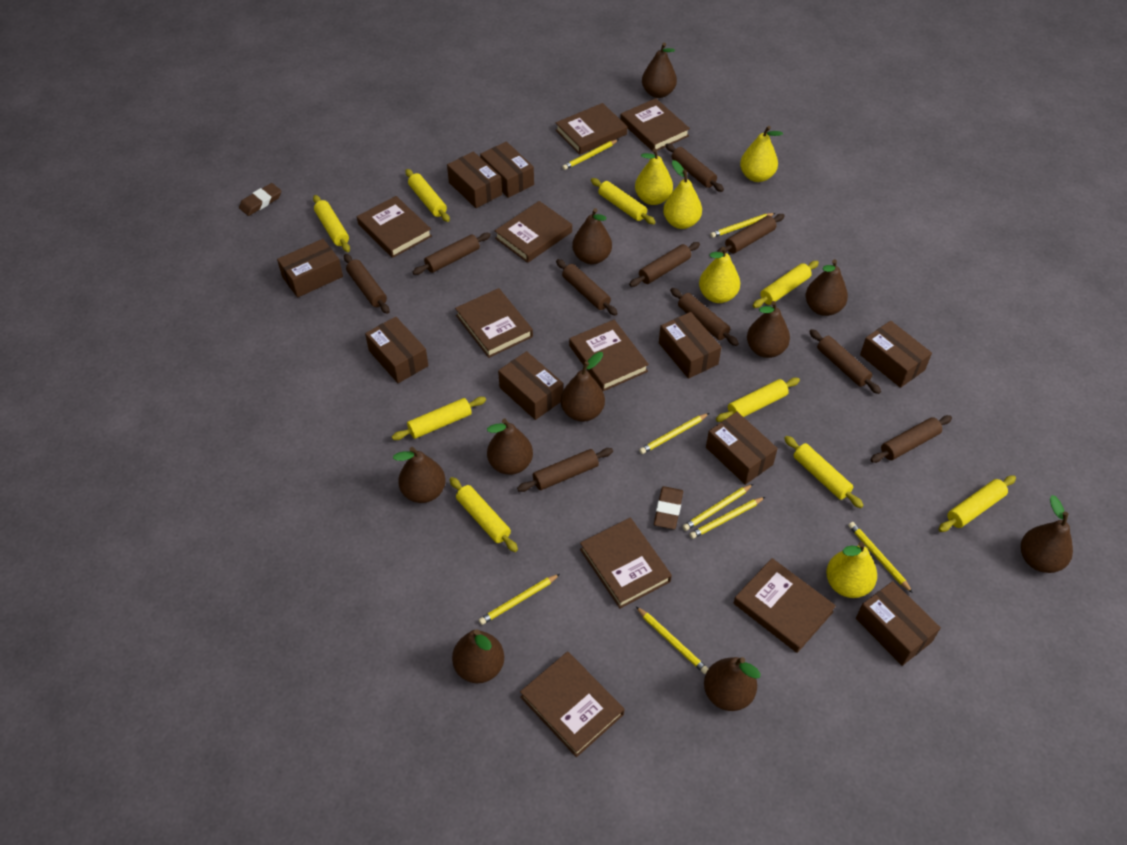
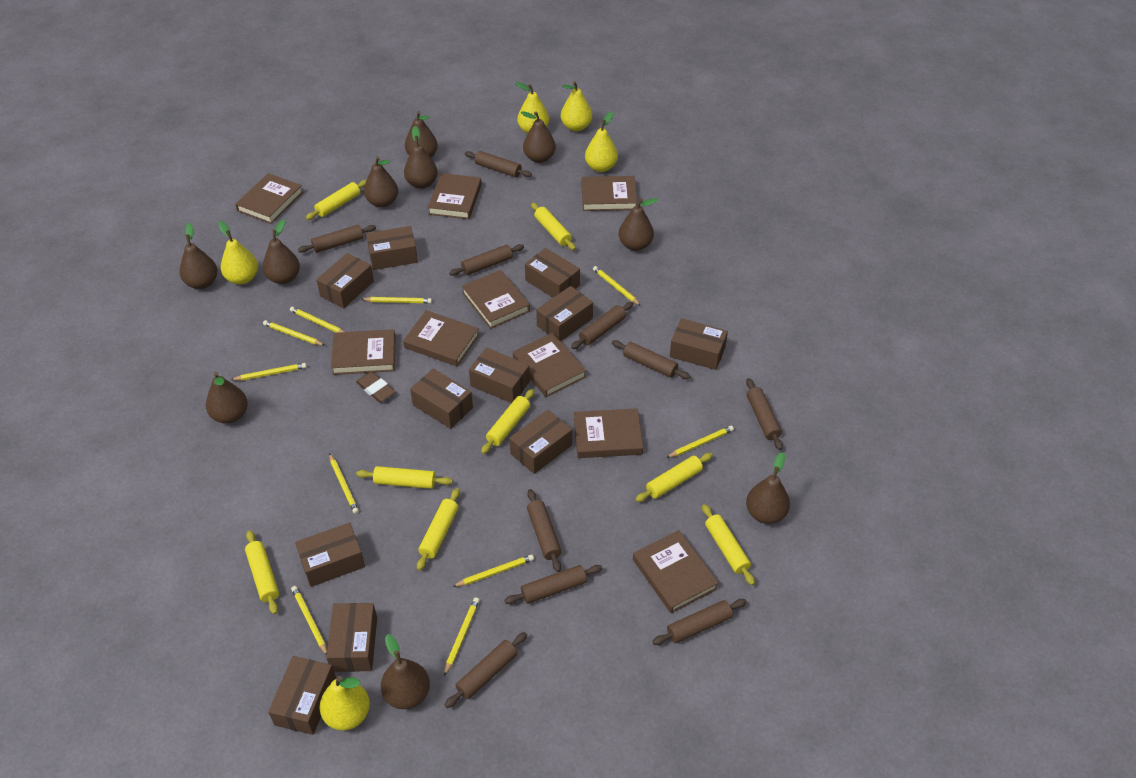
brown box: 9 -> 11
brown eraser: 2 -> 1
yellow pencil: 8 -> 10
yellow rolling pin: 9 -> 8

